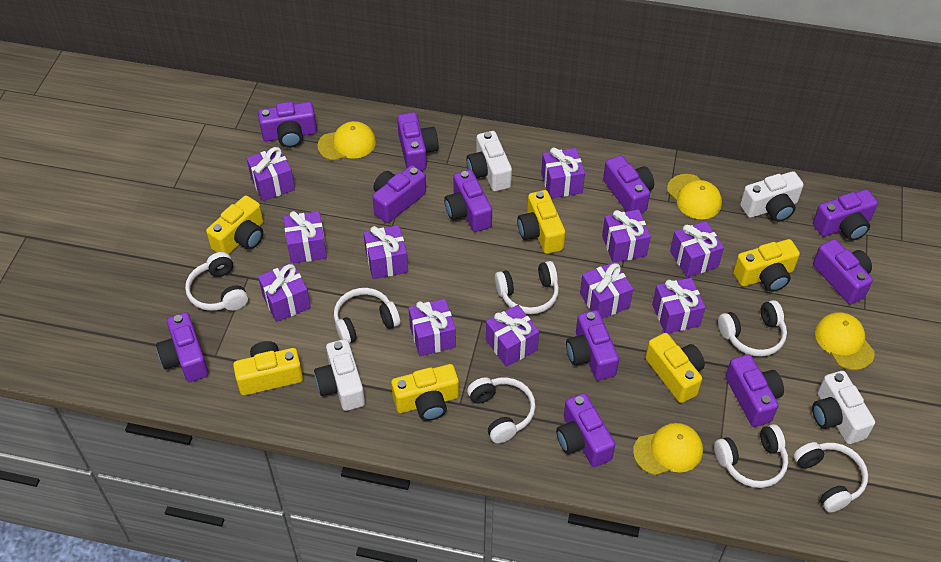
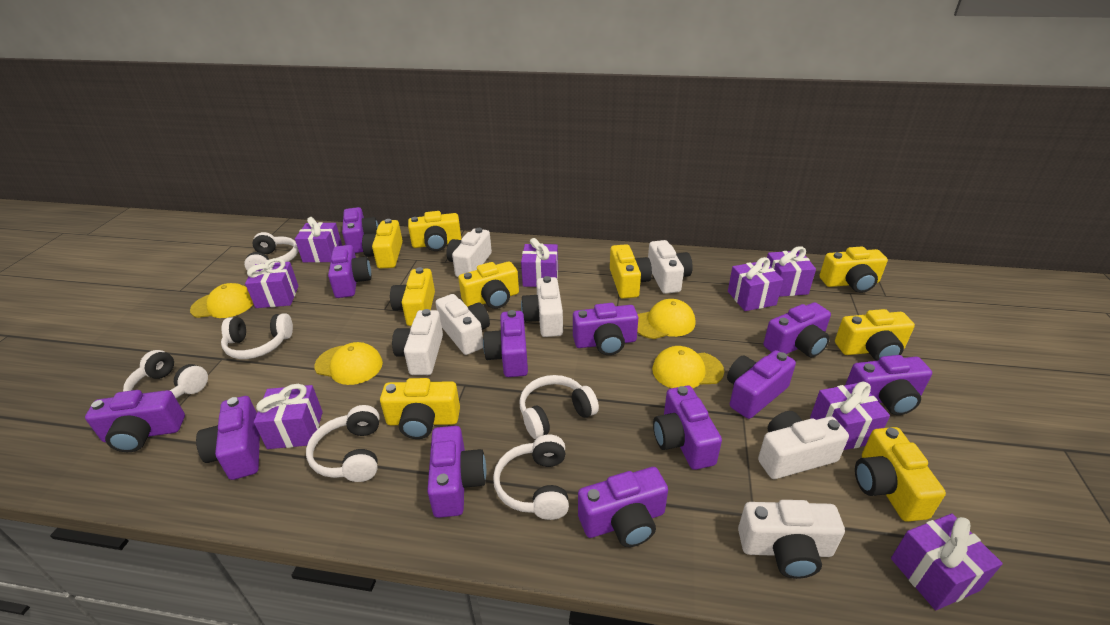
purple camera: 11 -> 12
purple gift: 11 -> 8
white camera: 4 -> 7
white headphones: 7 -> 6
yellow camera: 6 -> 9

